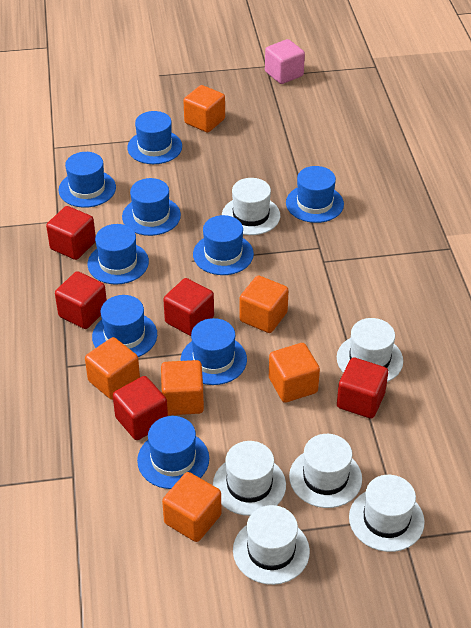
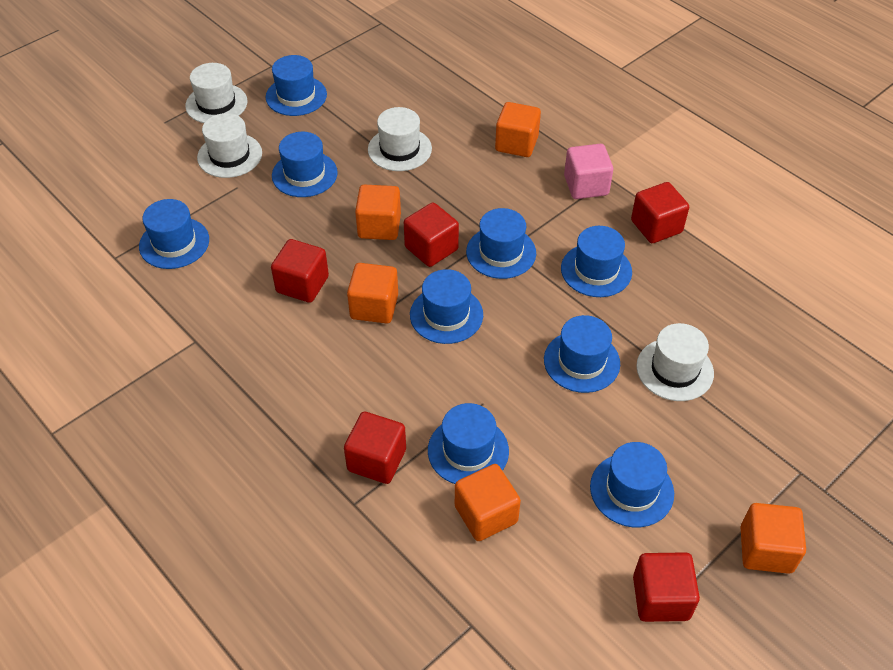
orange cube: 6 -> 5
white hat: 6 -> 4

